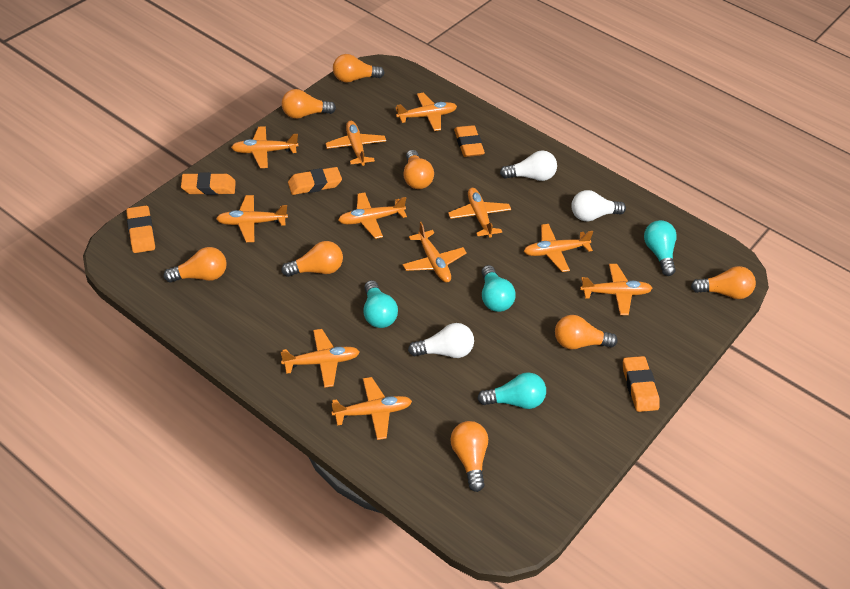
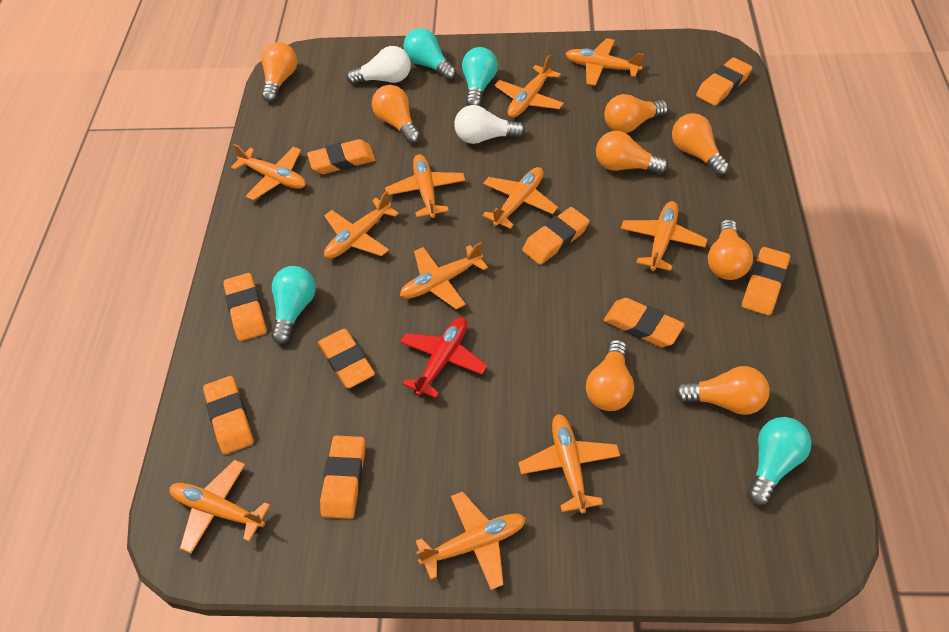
orange eraser: 5 -> 9
red plane: 0 -> 1
white light bulb: 3 -> 2

